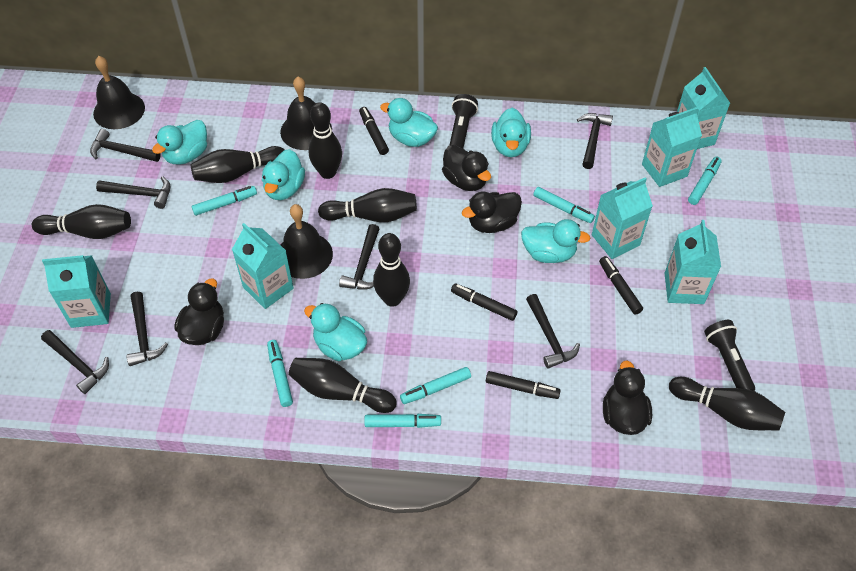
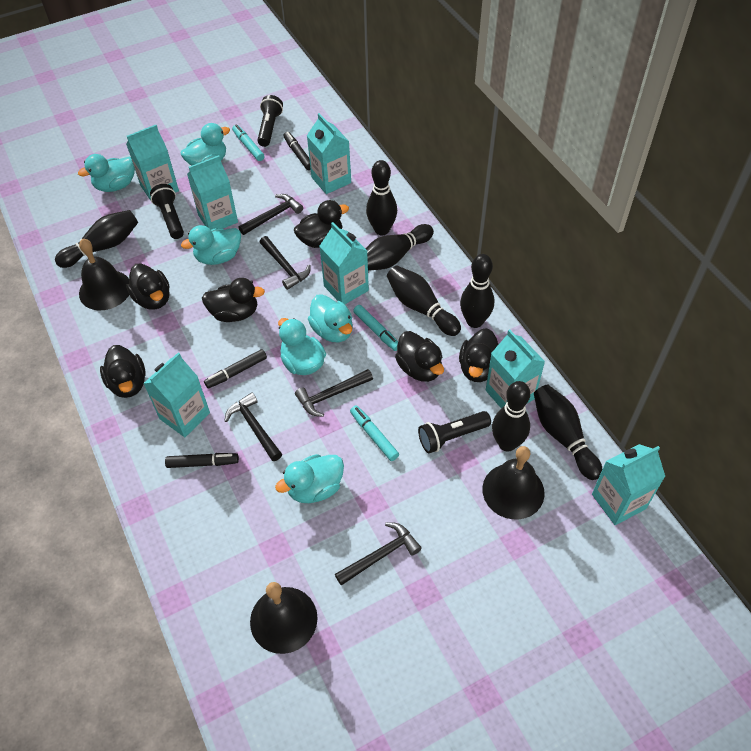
black duck: 4 -> 6
black flashlight: 2 -> 3
black hammer: 7 -> 5
black marker: 4 -> 3
turquoise carton: 6 -> 7
turquoise marker: 6 -> 3

